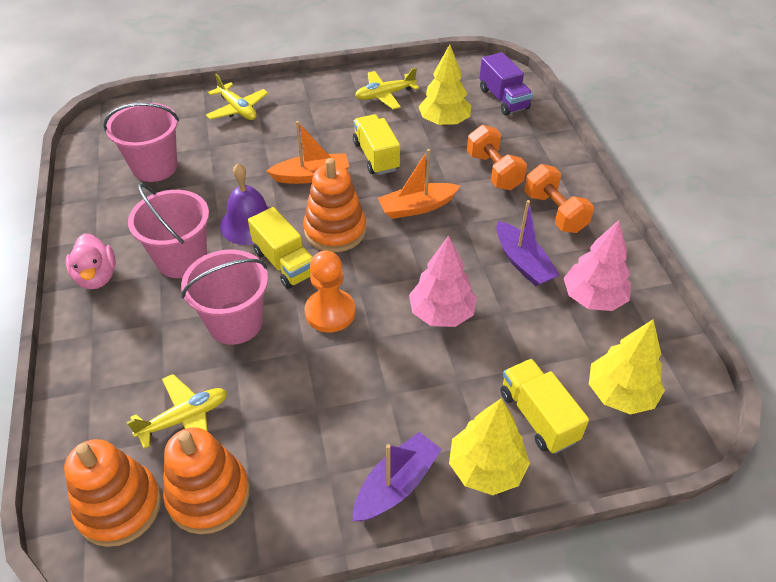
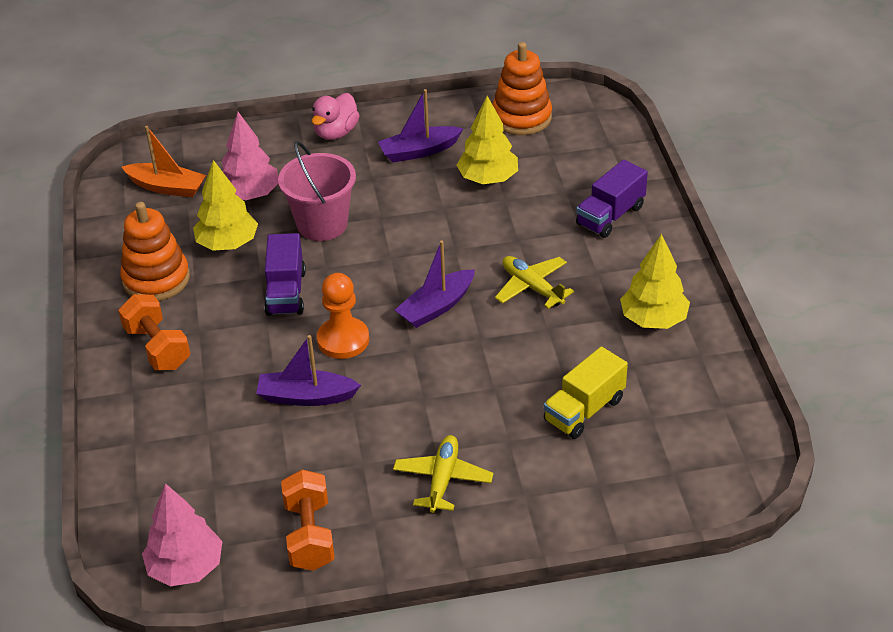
orange boat: 2 -> 1
orange stacking toy: 3 -> 2
pink bucket: 3 -> 1
purple bell: 1 -> 0
purple boat: 2 -> 3
purple truck: 1 -> 2
yellow plane: 3 -> 2
yellow truck: 3 -> 1

